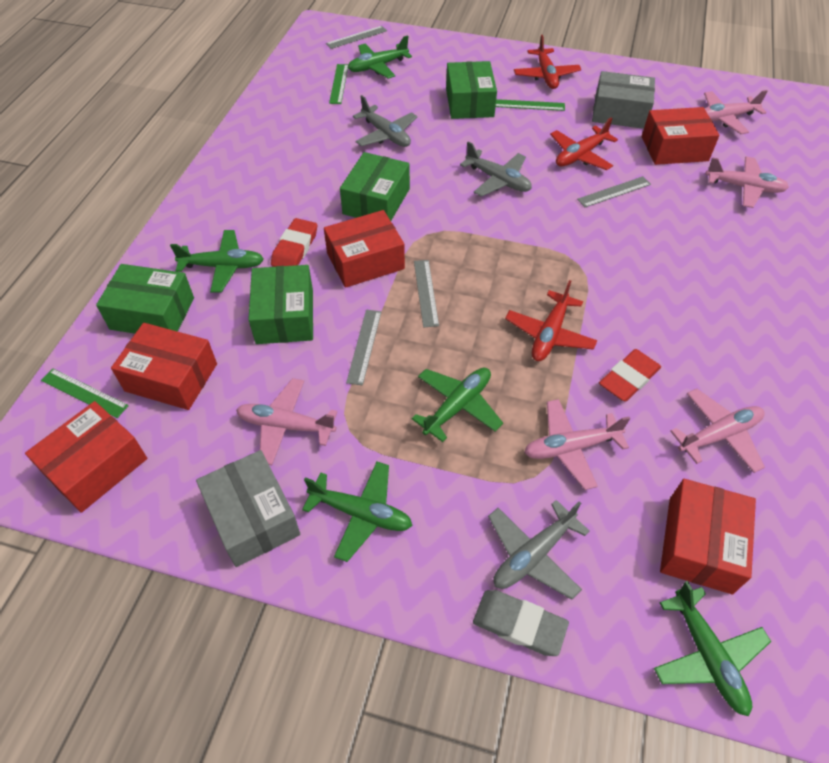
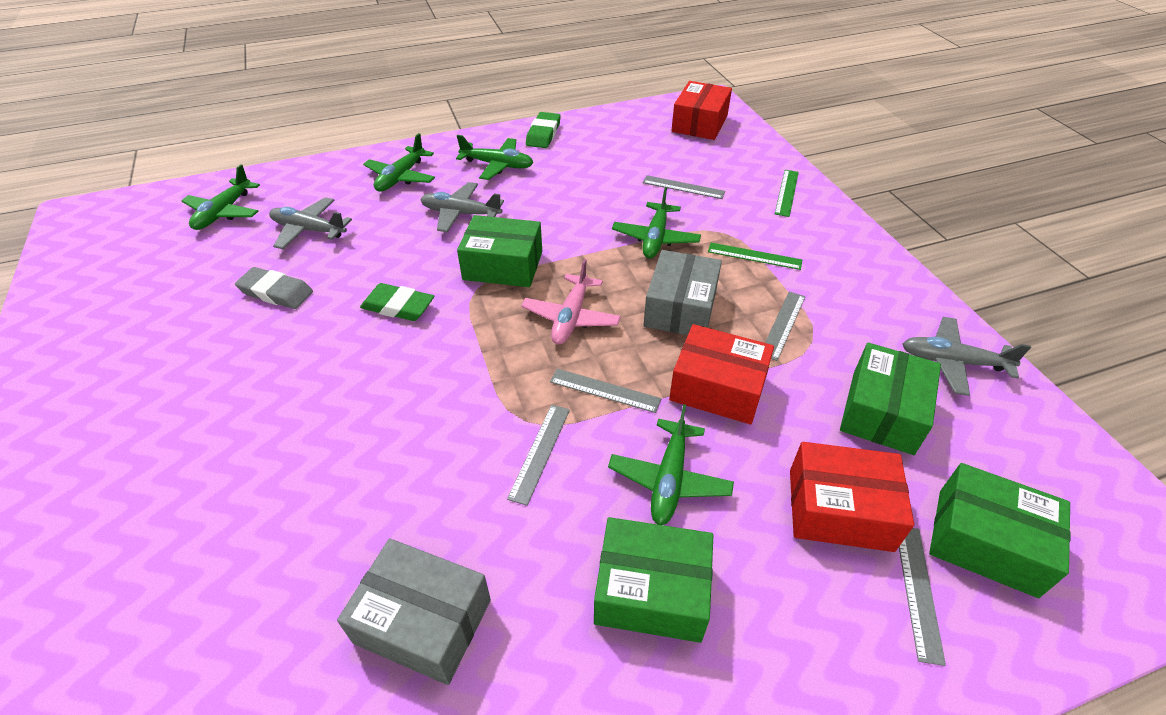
green eraser: 0 -> 2
green ruler: 3 -> 2
grey ruler: 4 -> 5
pink plane: 5 -> 1
red box: 5 -> 3
red eraser: 2 -> 0
red plane: 3 -> 0

